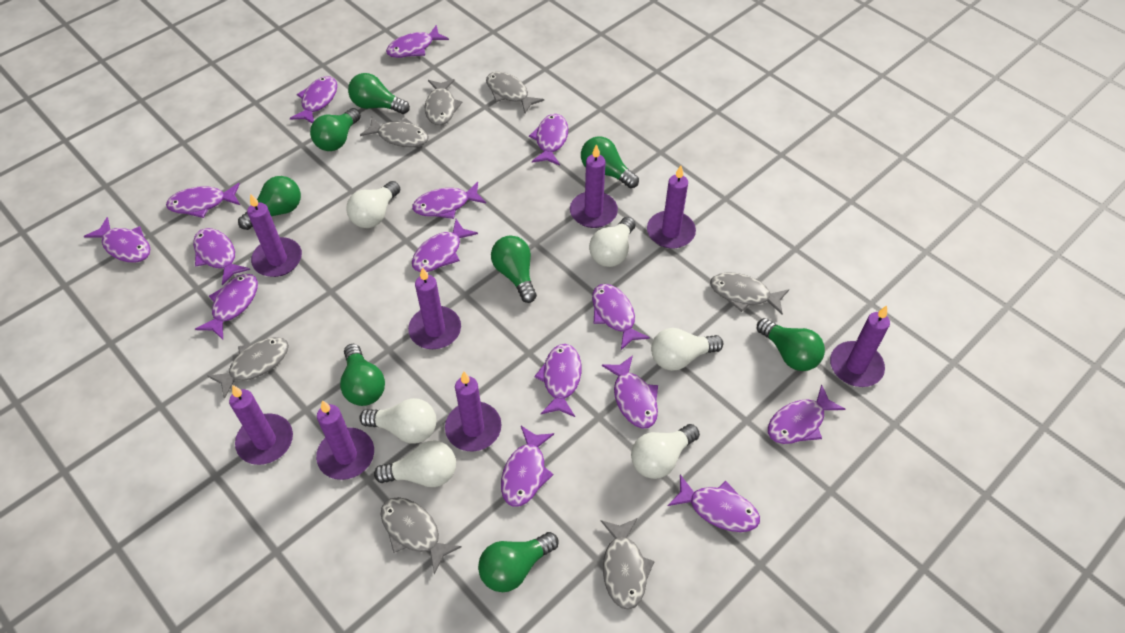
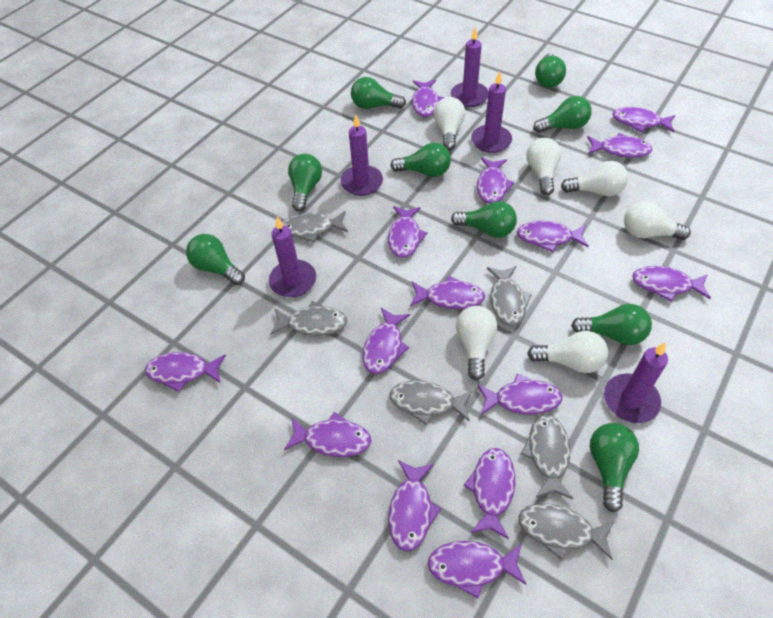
green light bulb: 8 -> 9
grey fish: 7 -> 6
purple candle: 8 -> 5

